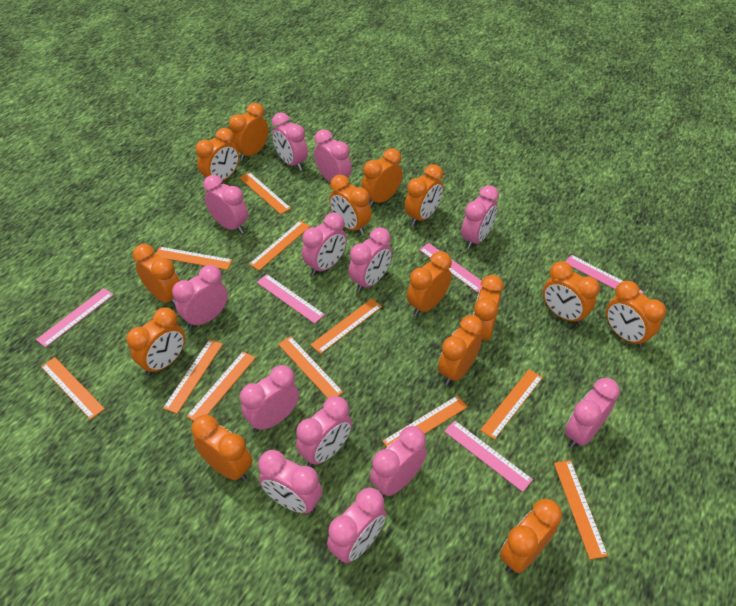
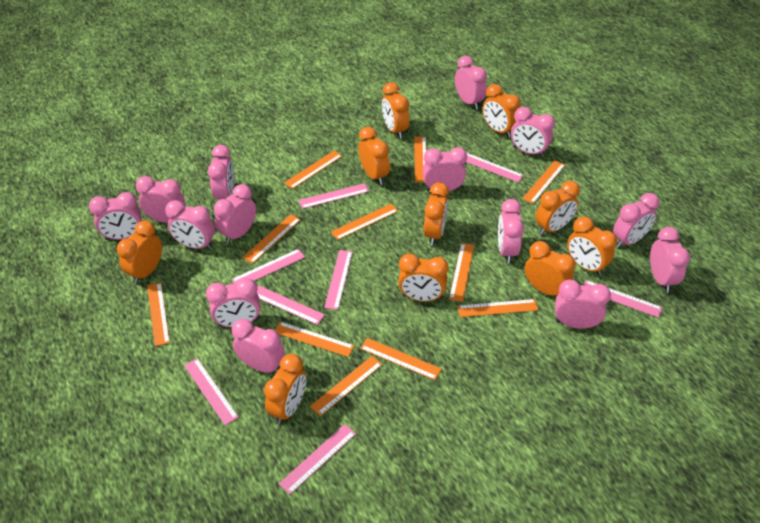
orange clock: 14 -> 10
pink clock: 13 -> 14
pink ruler: 5 -> 8

